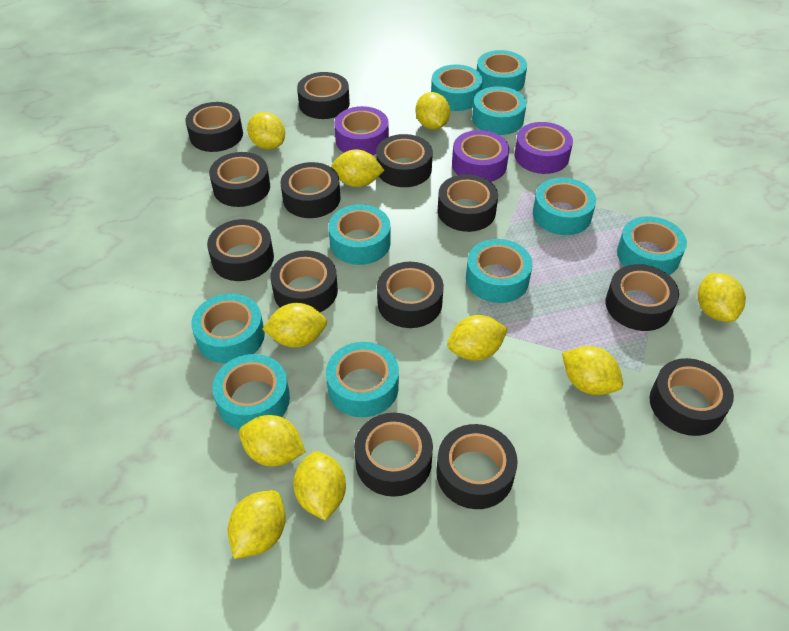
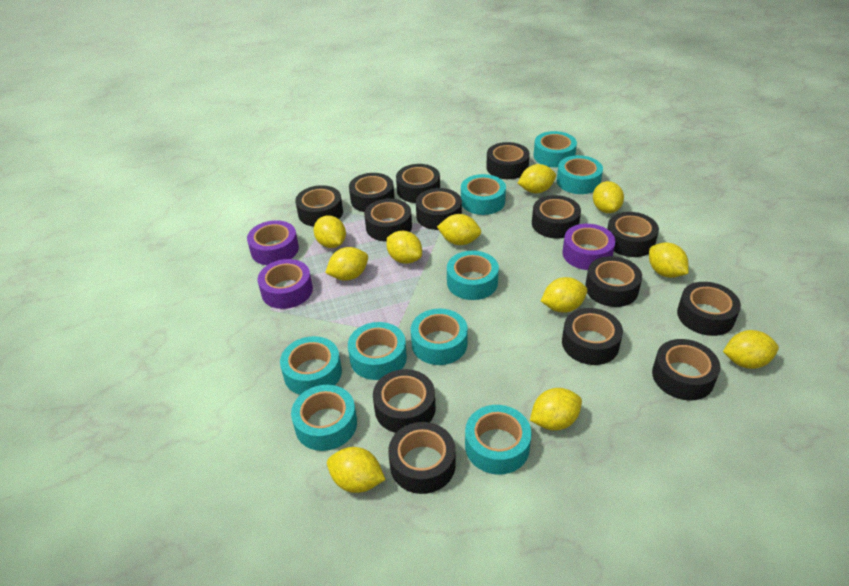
black tape: 13 -> 14
turquoise tape: 10 -> 9
yellow lemon: 10 -> 11

